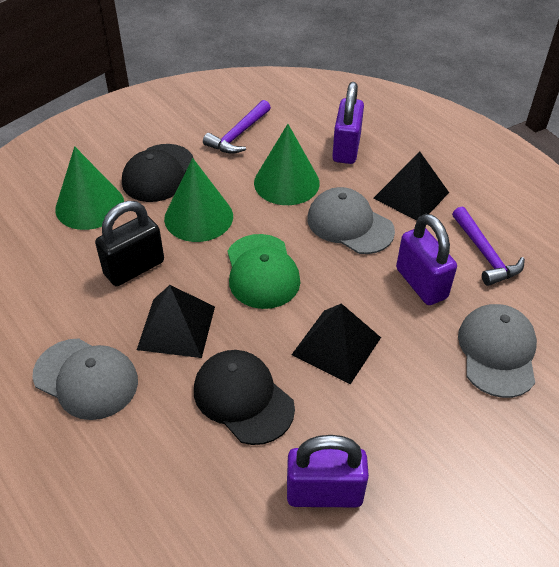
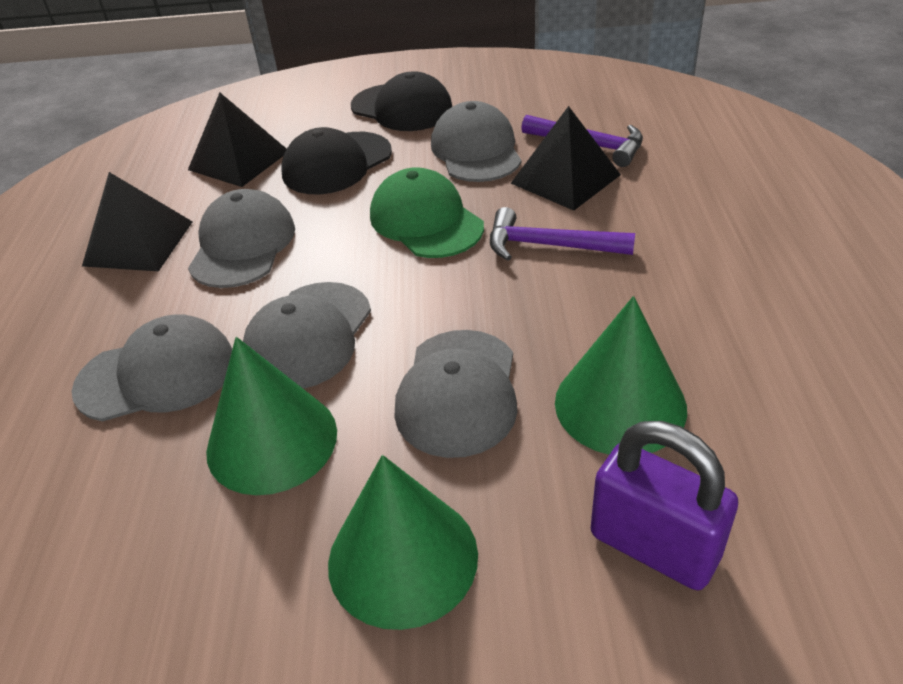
black padlock: 1 -> 0
grey cap: 3 -> 5
purple padlock: 3 -> 1

